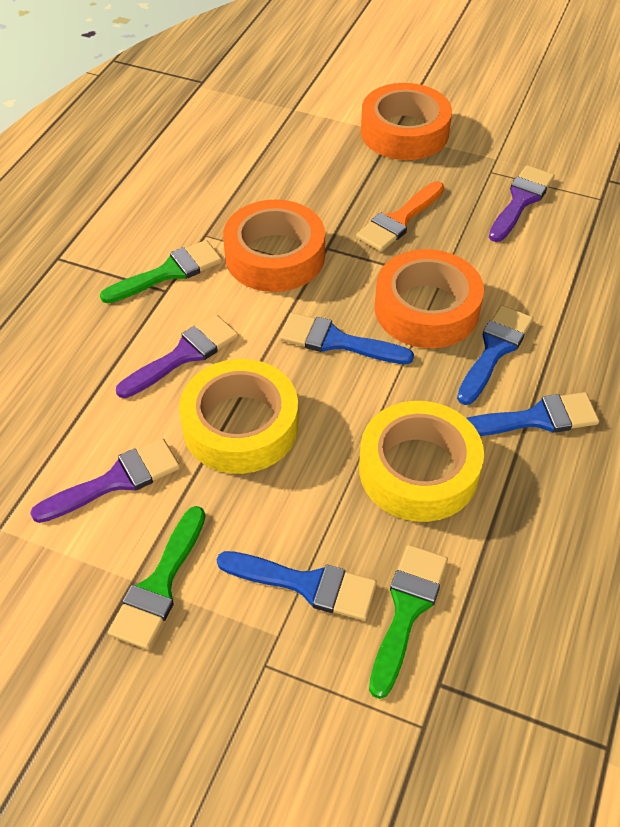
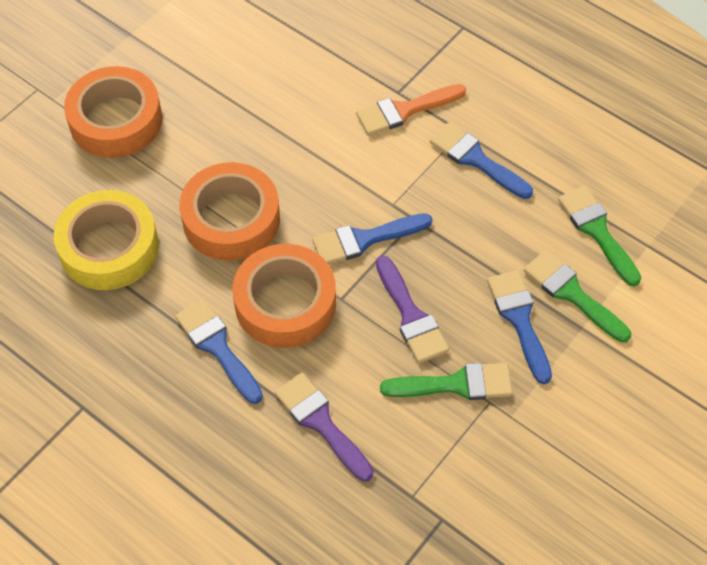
purple brush: 3 -> 2
yellow tape: 2 -> 1

